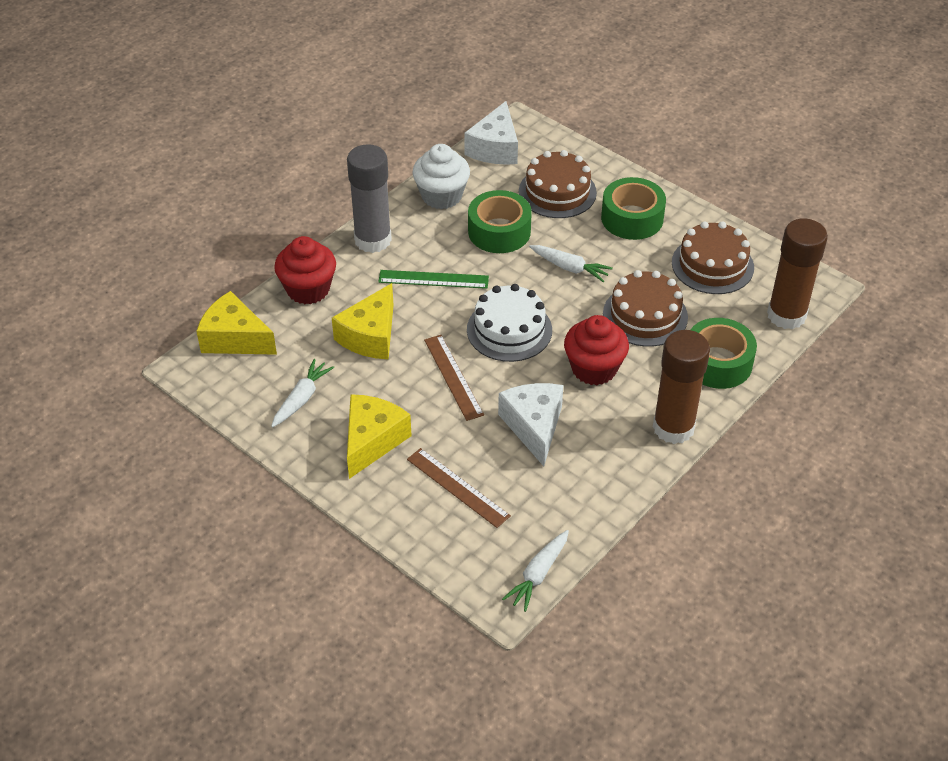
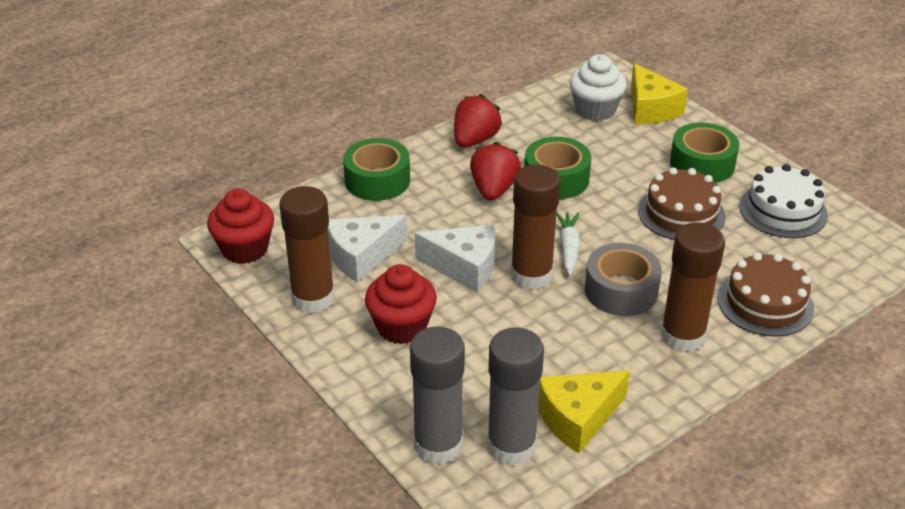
brown cake: 3 -> 2
brown glue stick: 2 -> 3
brown ruler: 2 -> 0
green ruler: 1 -> 0
grey glue stick: 1 -> 2
grey tape: 0 -> 1
red strawberry: 0 -> 2
white carrot: 3 -> 1
yellow cheese: 3 -> 2

